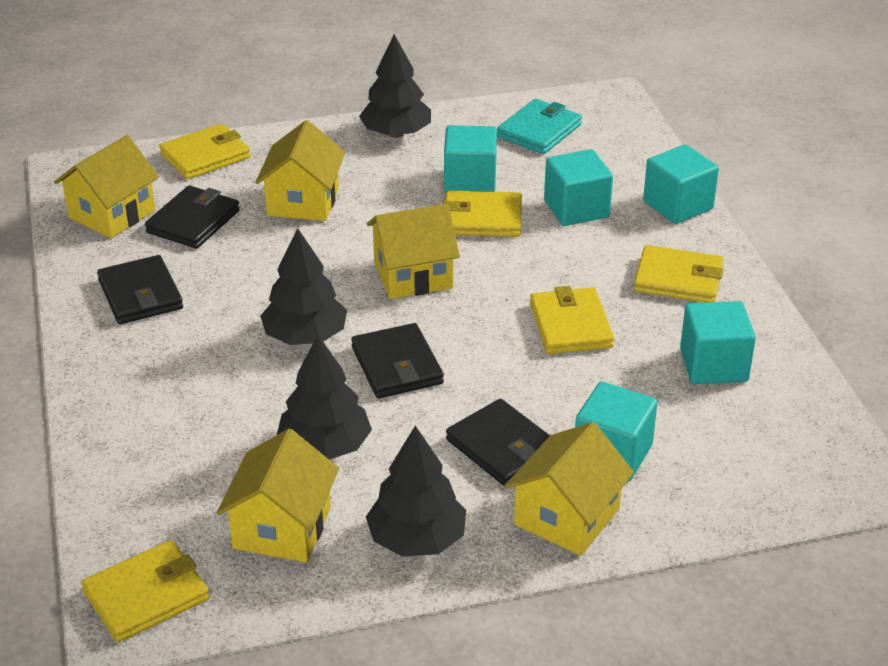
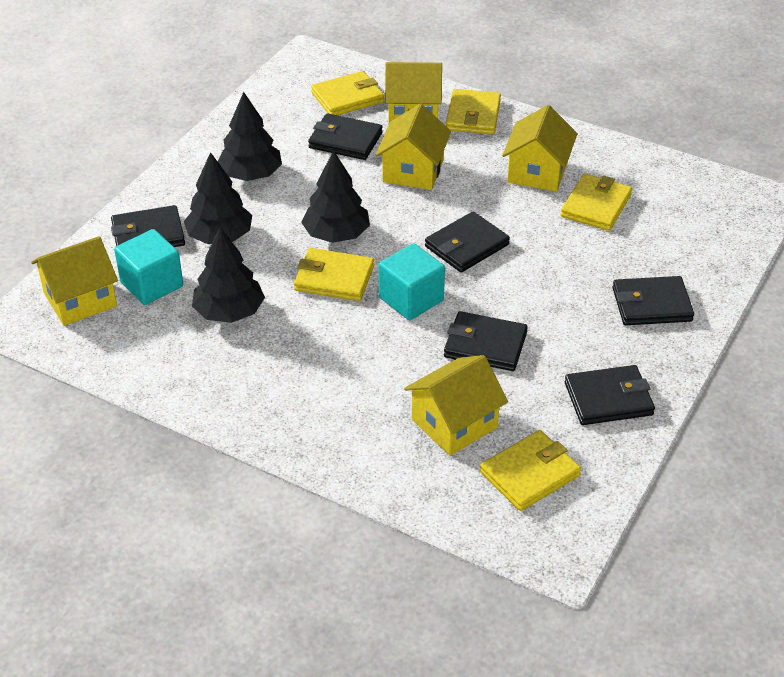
black wallet: 4 -> 6
turquoise cube: 5 -> 2
turquoise wallet: 1 -> 0

